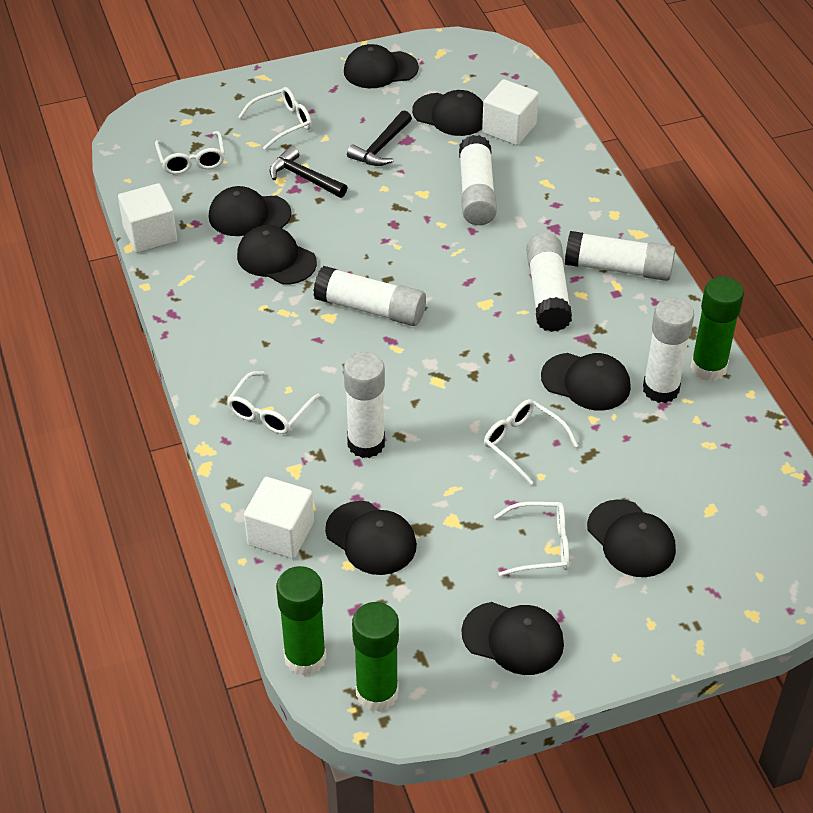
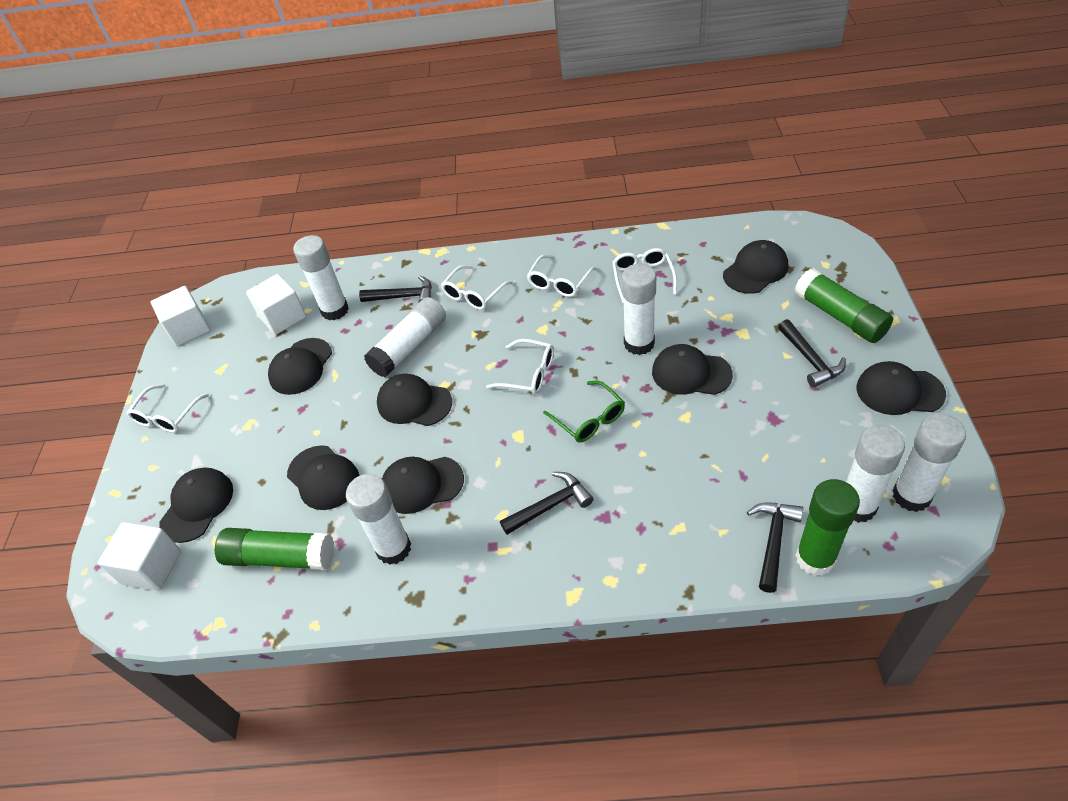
black hammer: 2 -> 4
green glasses: 0 -> 1

